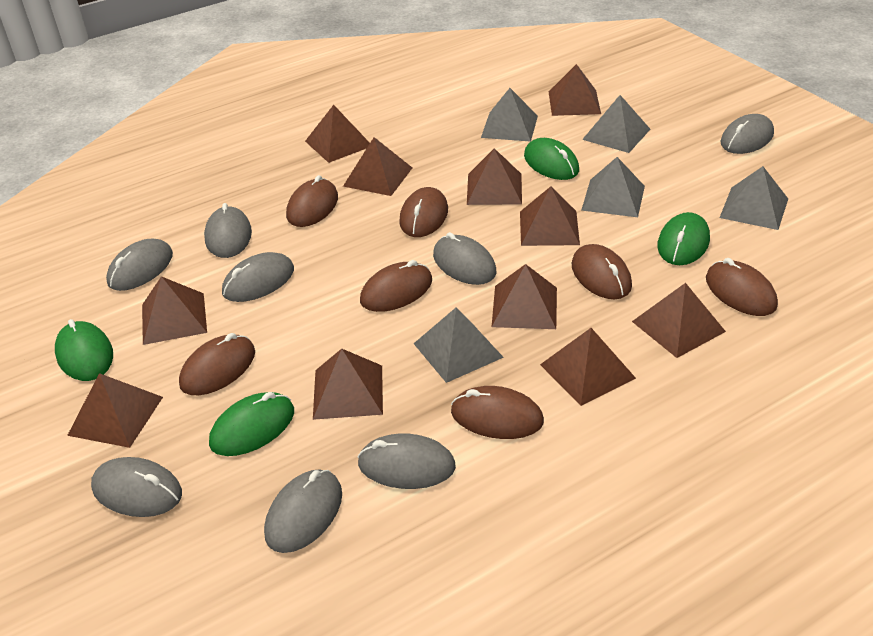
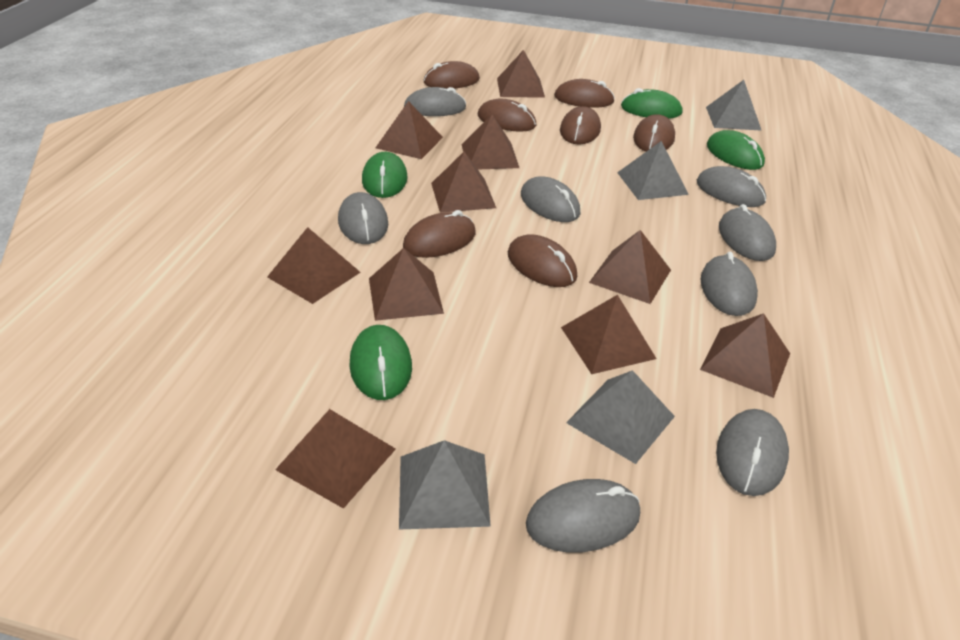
brown pyramid: 11 -> 10
grey pyramid: 5 -> 4

